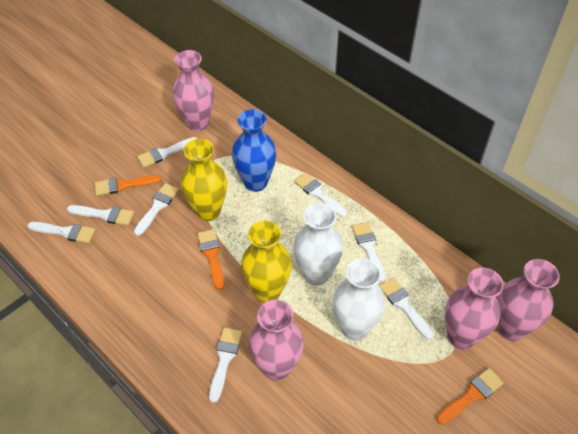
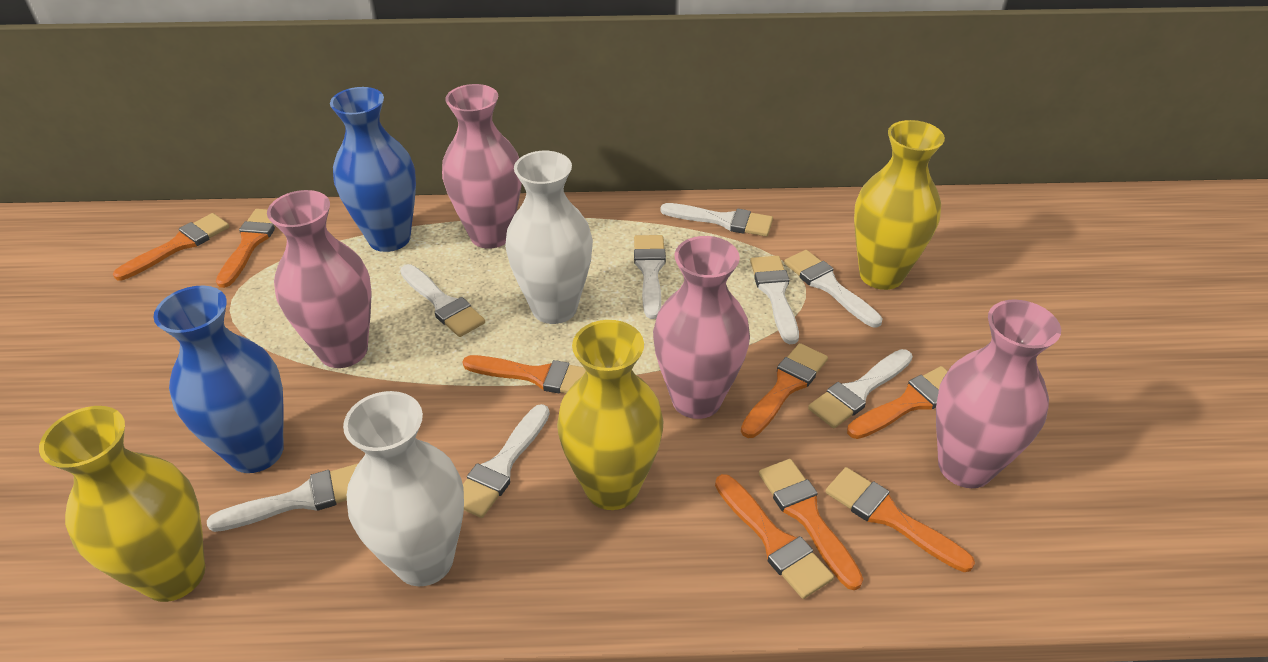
blue vase: 1 -> 2
orange brush: 3 -> 8
yellow vase: 2 -> 3

